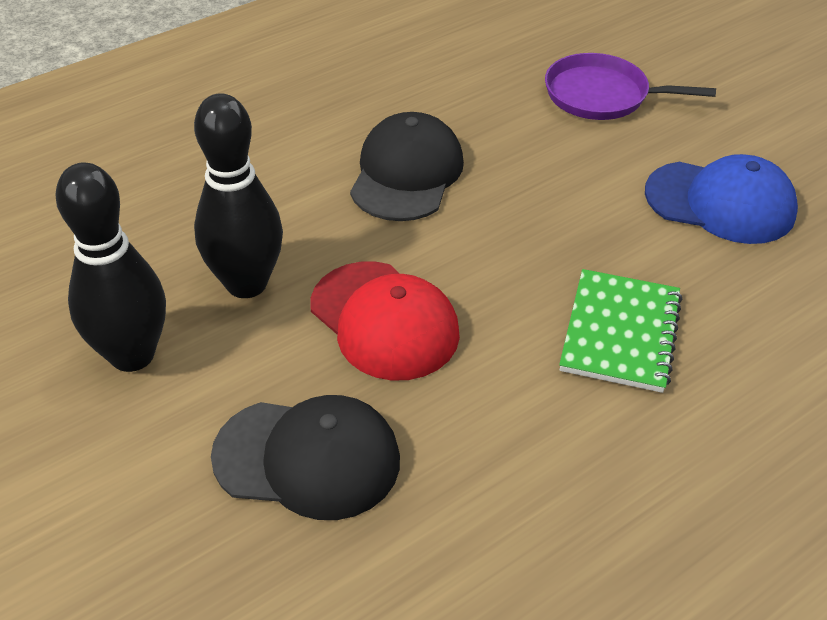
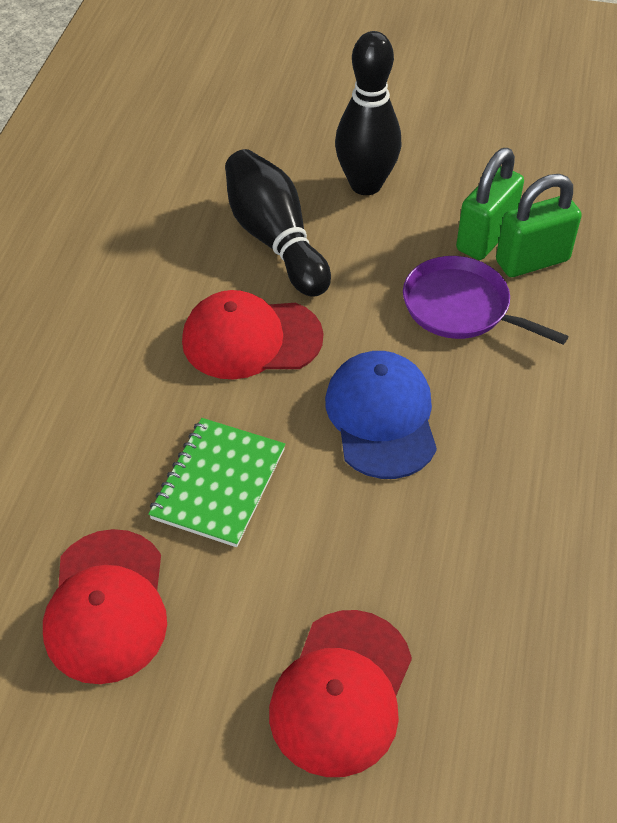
black cap: 2 -> 0
green padlock: 0 -> 2
red cap: 1 -> 3

